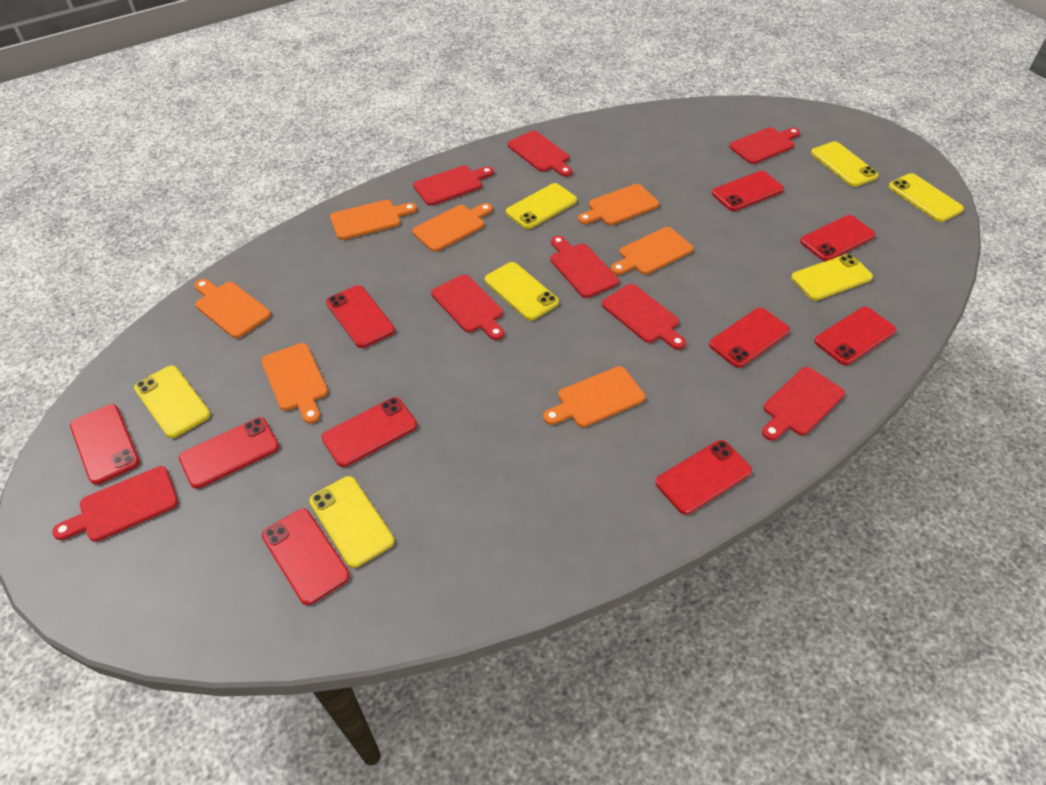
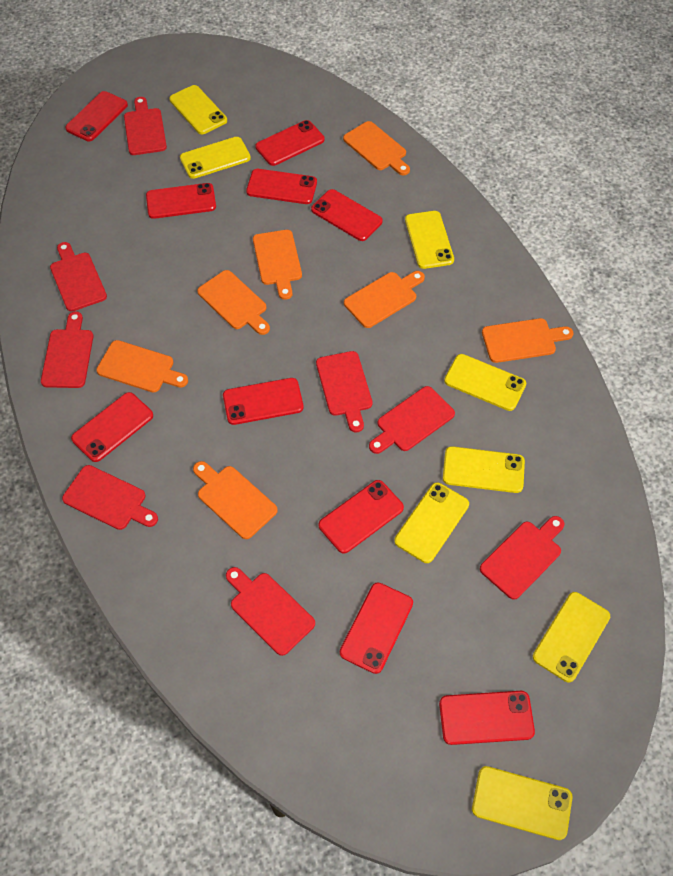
yellow phone: 7 -> 8

